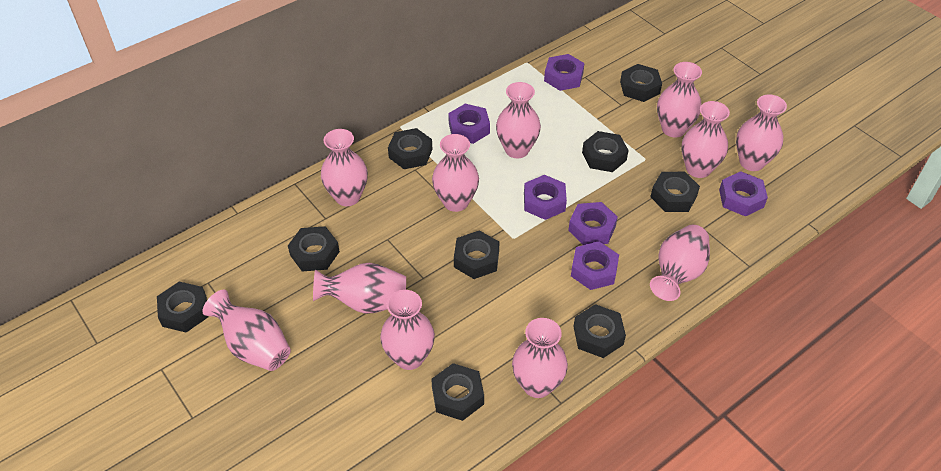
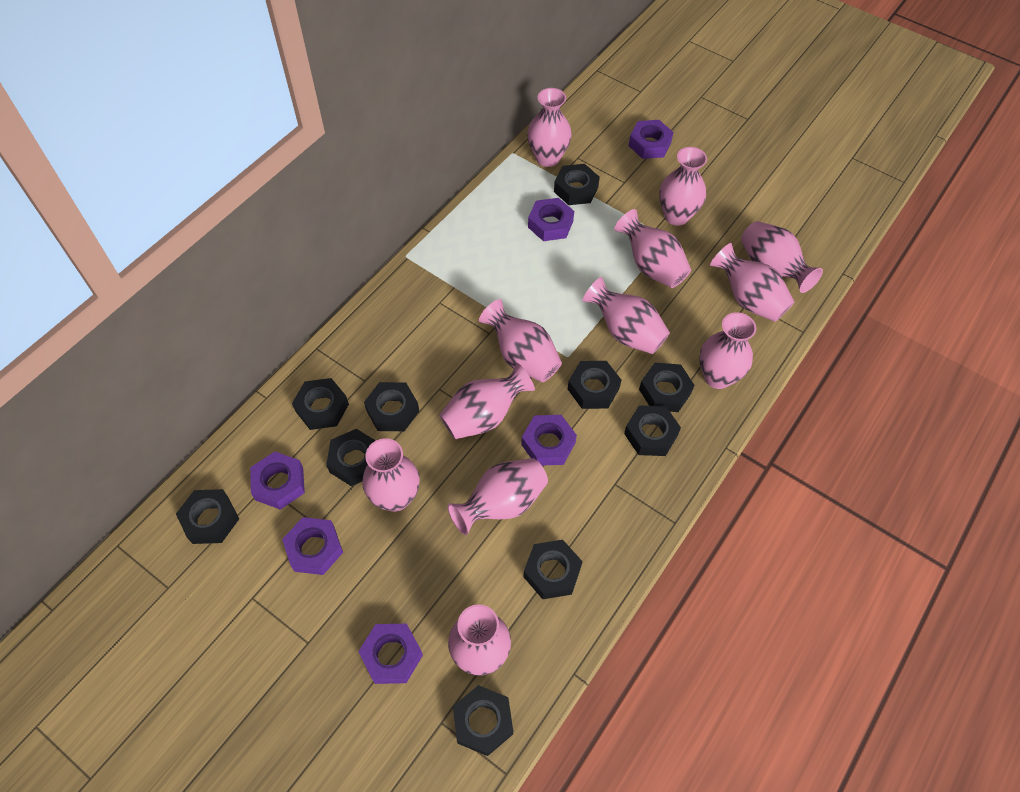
black nut: 9 -> 10
pink vase: 11 -> 12

